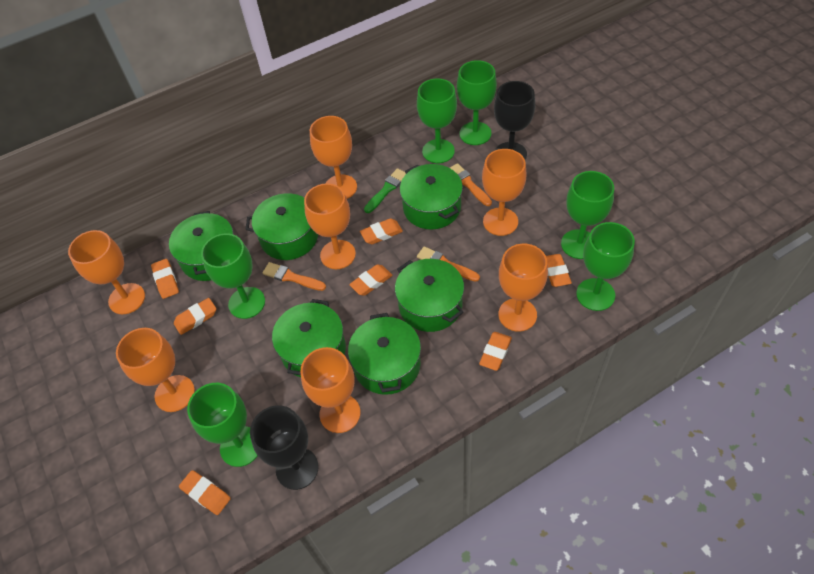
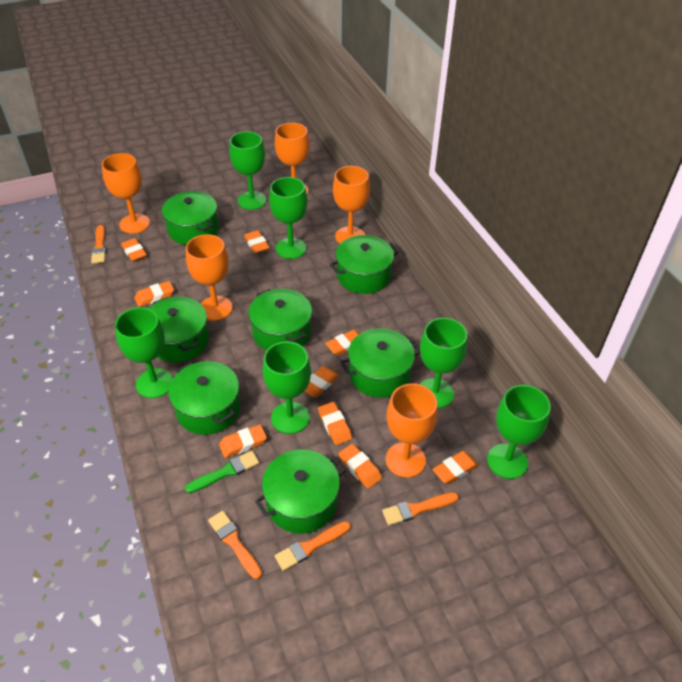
black goblet: 2 -> 0
green pot: 6 -> 7
orange brush: 3 -> 4
orange eraser: 7 -> 9
orange goblet: 7 -> 5

